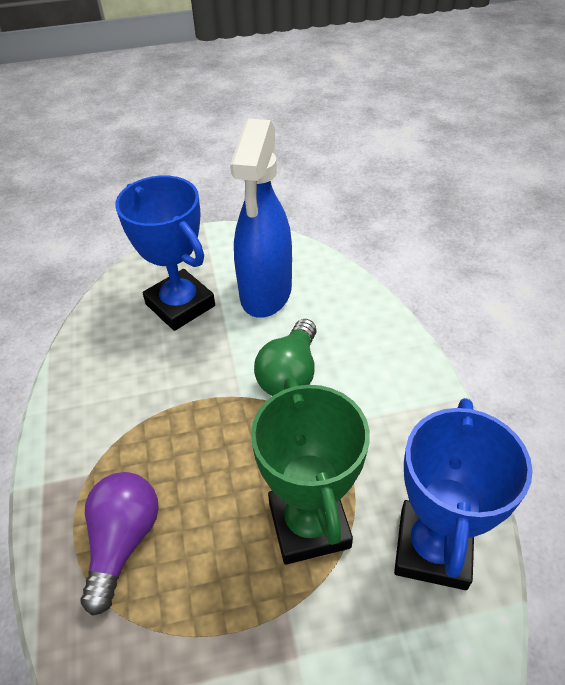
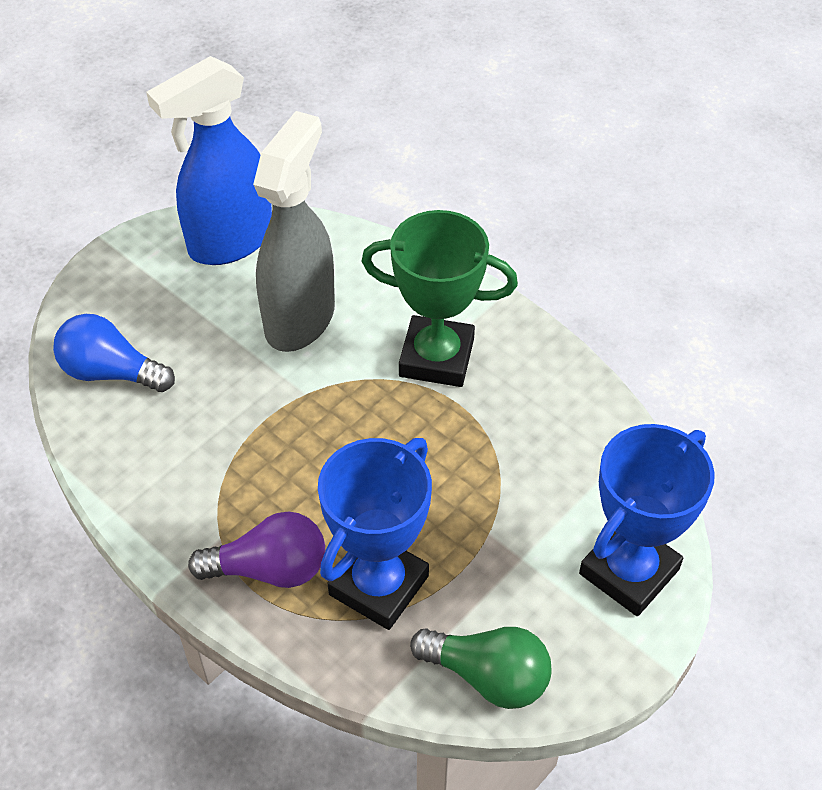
blue light bulb: 0 -> 1
grey spray bottle: 0 -> 1

